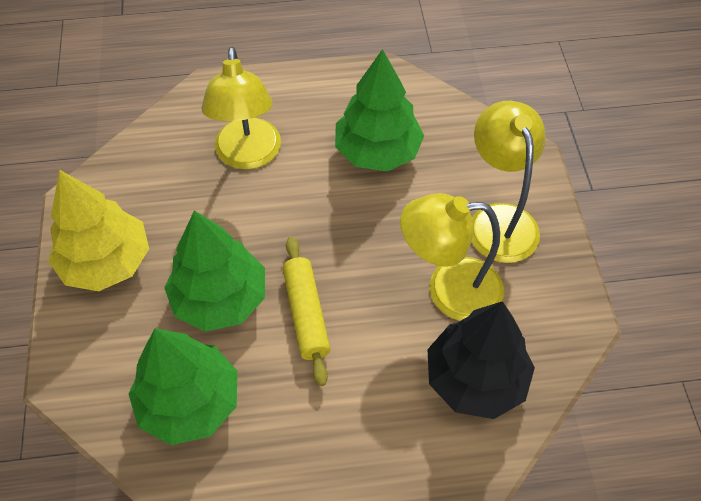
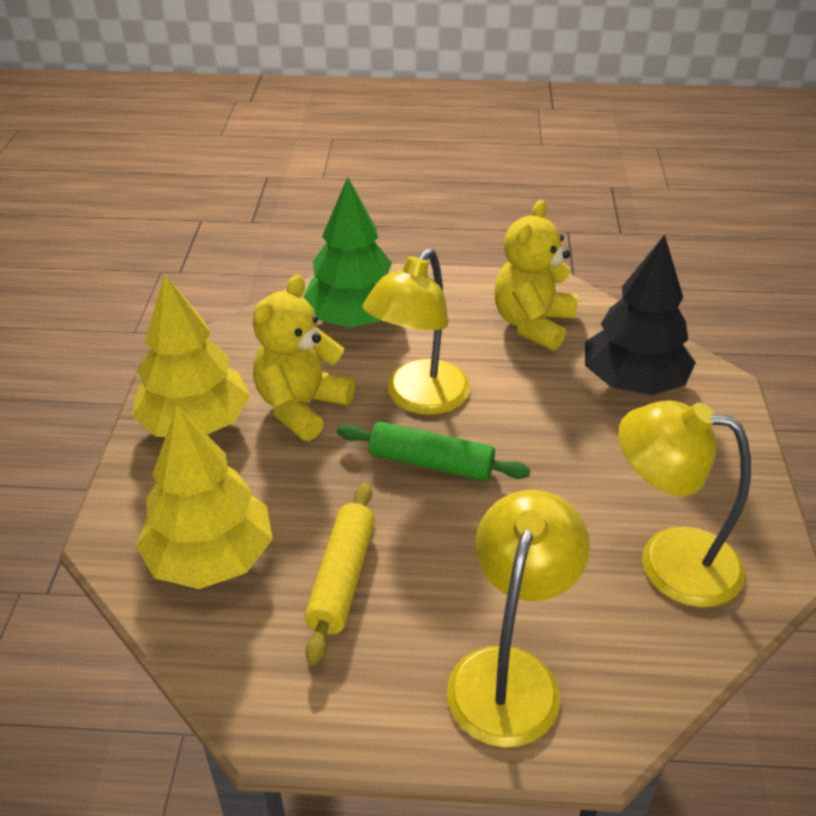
green rolling pin: 0 -> 1
green tree: 3 -> 1
yellow teddy bear: 0 -> 2
yellow tree: 1 -> 2

